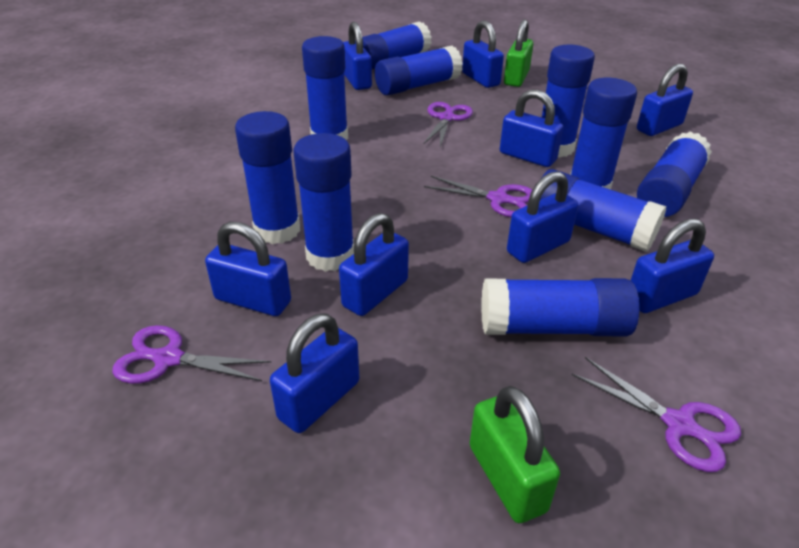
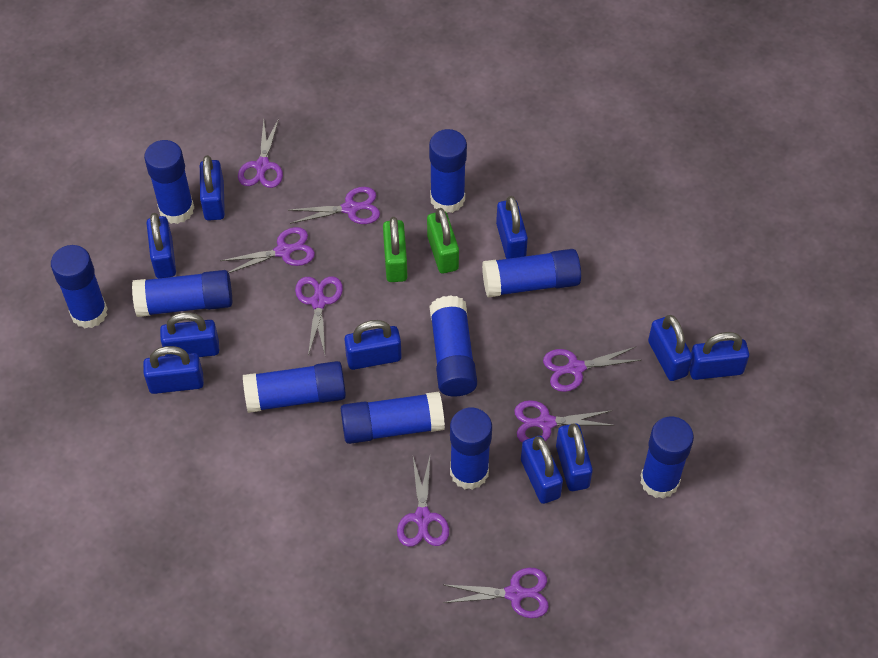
blue padlock: 9 -> 10
purple scissors: 4 -> 8

